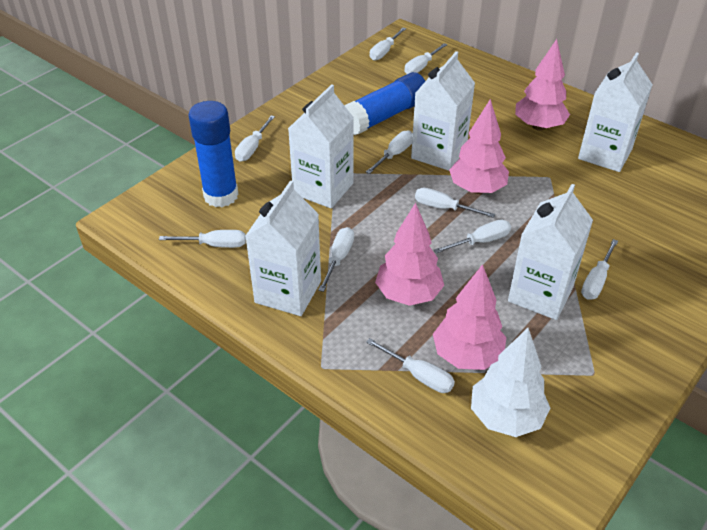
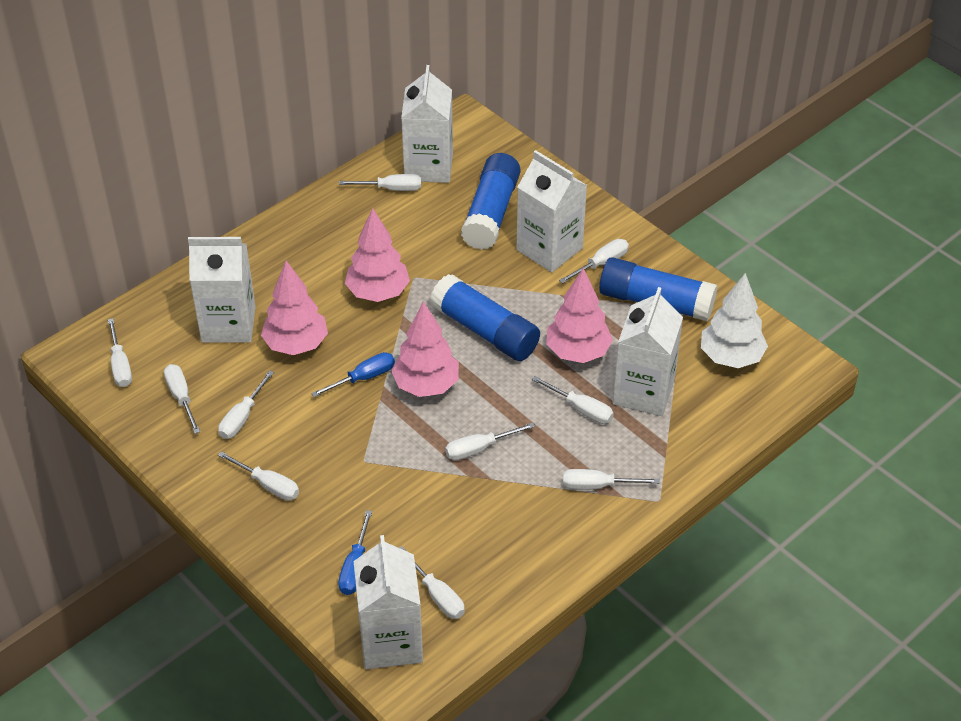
blue glue stick: 2 -> 3
blue screwdriver: 0 -> 2

